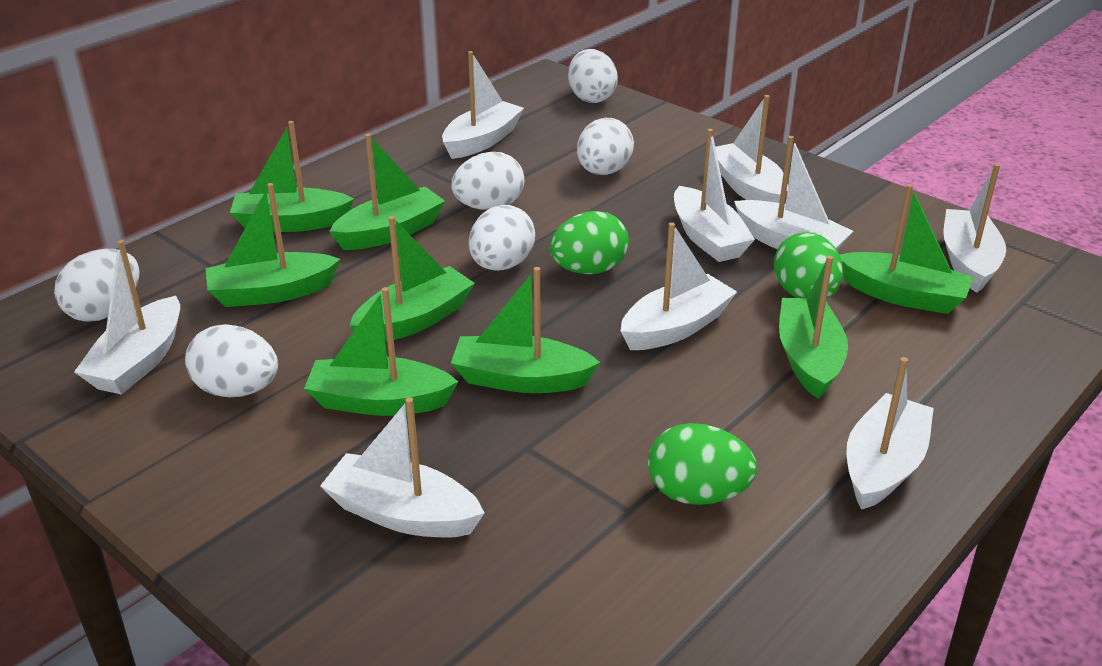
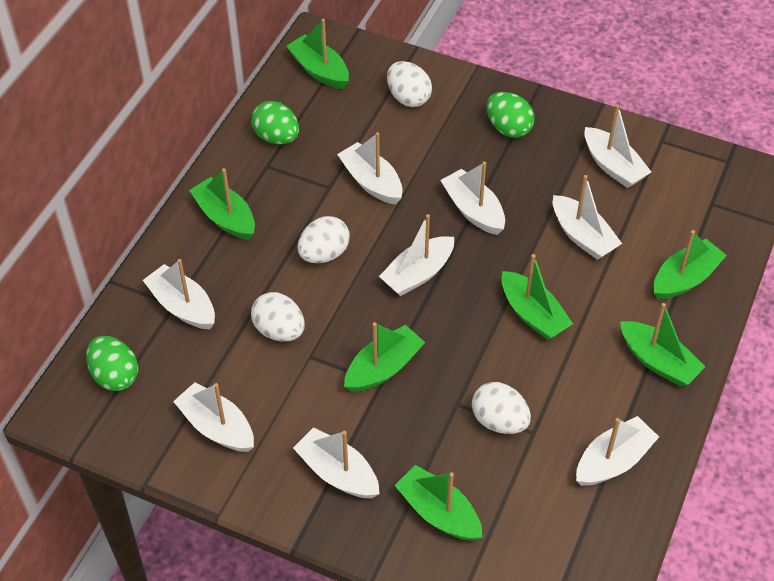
green boat: 8 -> 7
white egg: 6 -> 4

